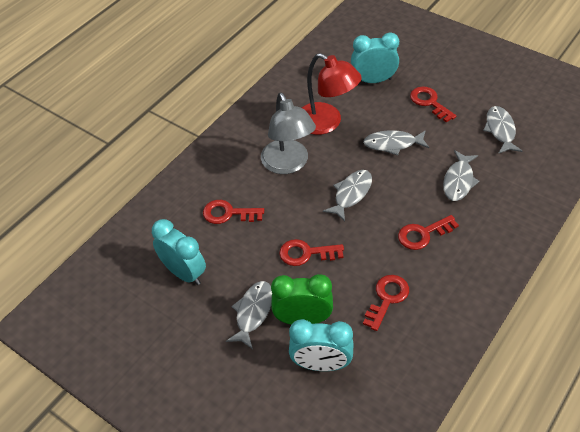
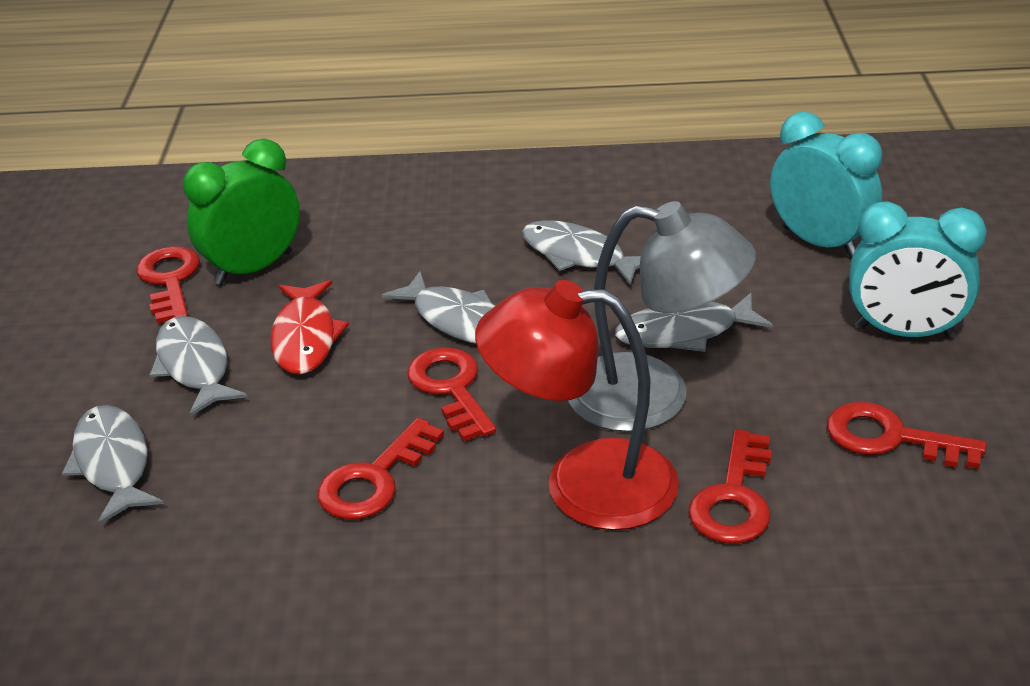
red fish: 0 -> 1
turquoise clock: 3 -> 2

